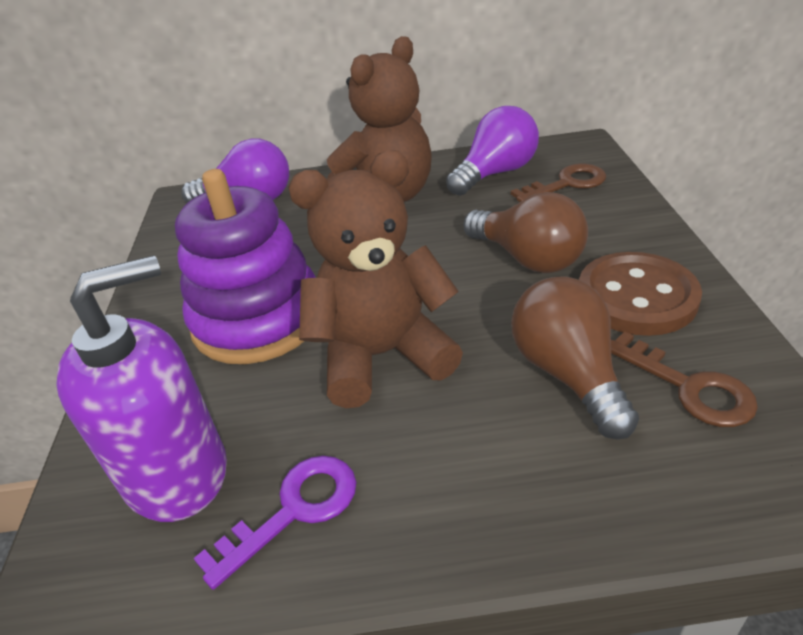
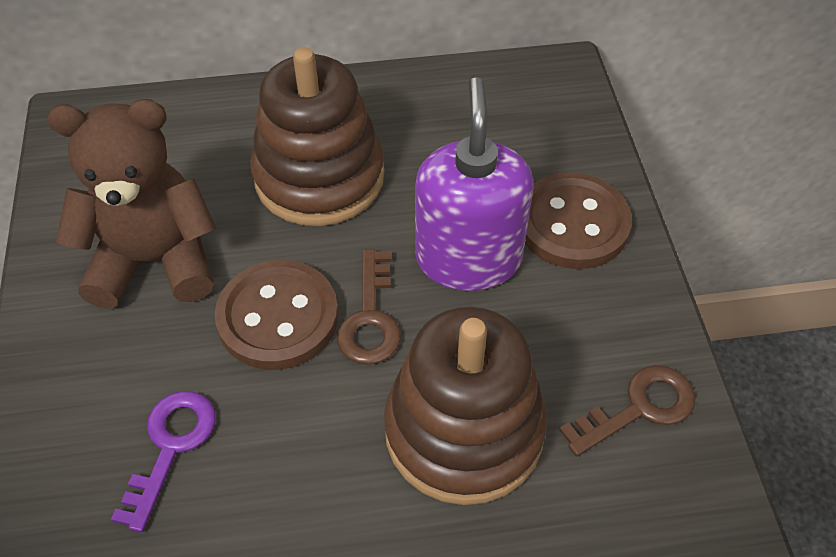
brown button: 1 -> 2
brown light bulb: 2 -> 0
brown stacking toy: 0 -> 2
brown teddy bear: 2 -> 1
purple light bulb: 2 -> 0
purple stacking toy: 1 -> 0

